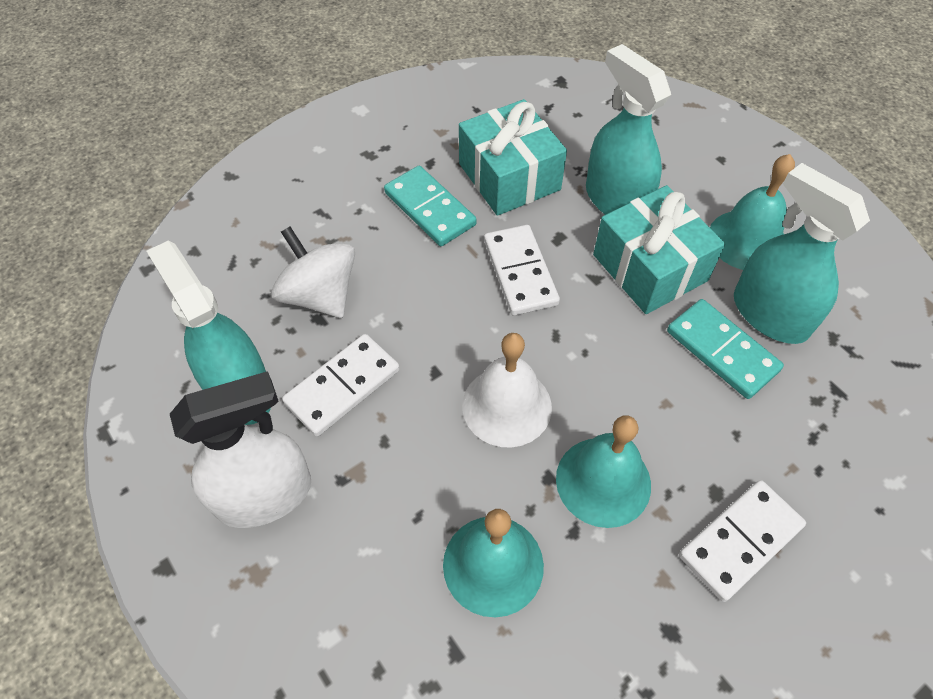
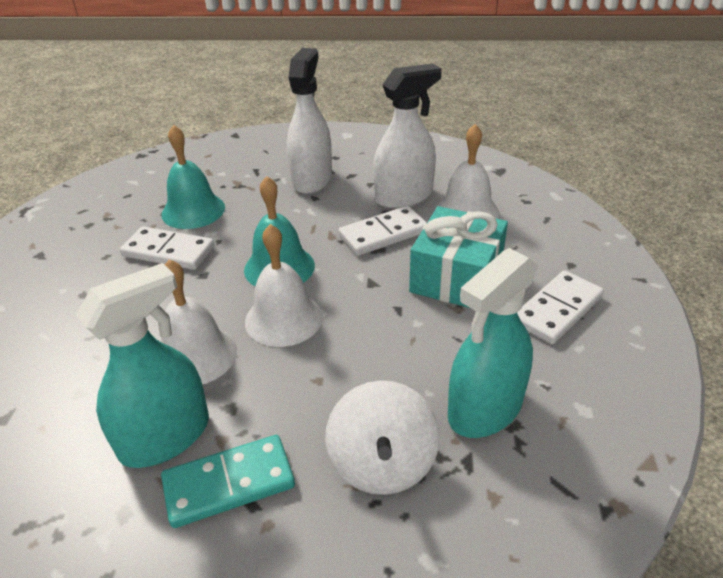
turquoise bell: 3 -> 2
turquoise domino: 2 -> 1
turquoise gift: 2 -> 1
turquoise spray bottle: 3 -> 2
white bell: 1 -> 3
white spray bottle: 1 -> 2

